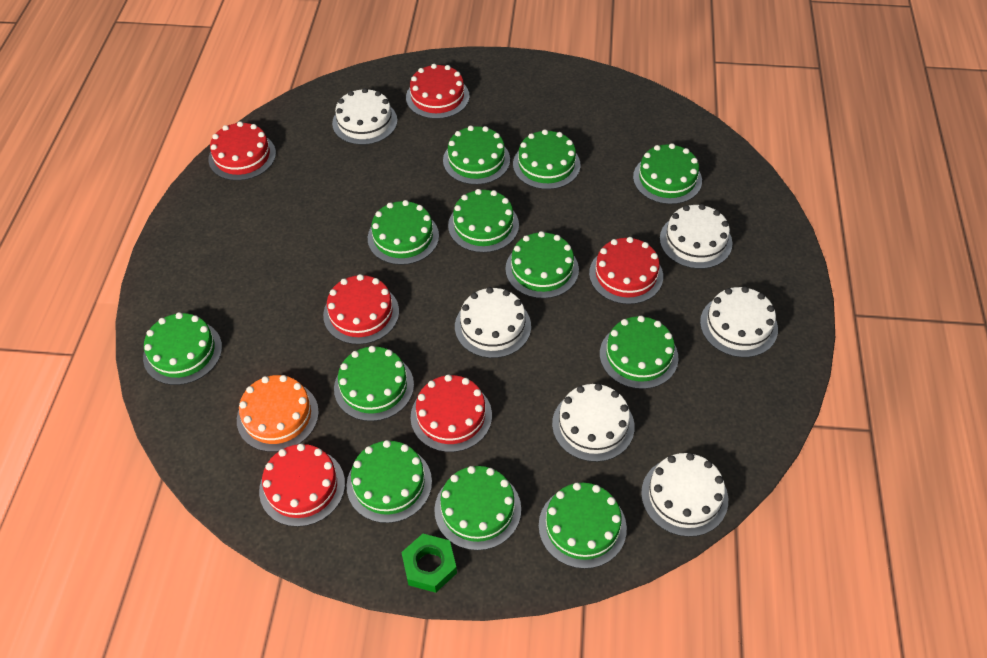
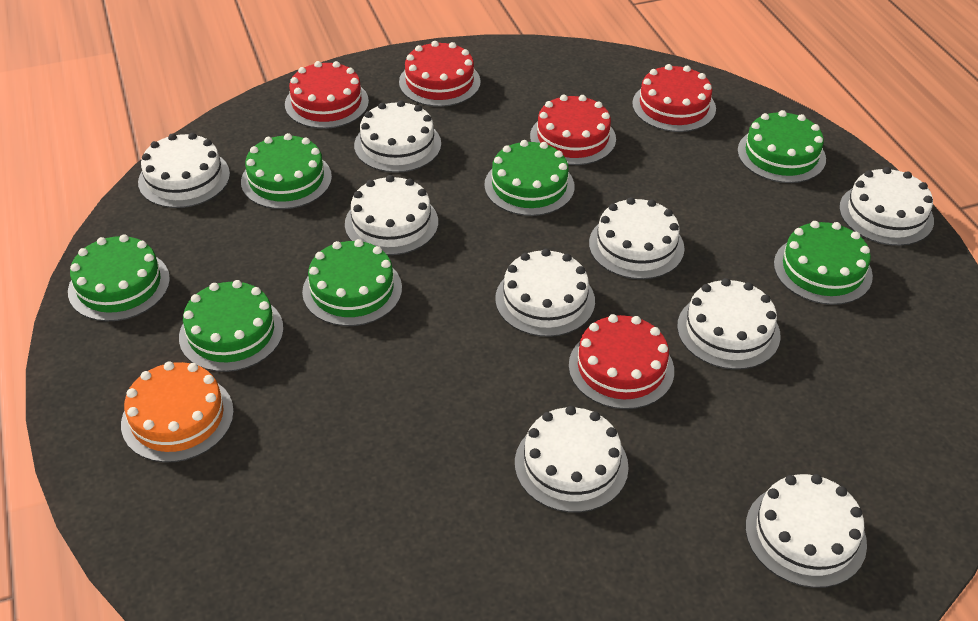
green cake: 12 -> 7
green nut: 1 -> 0
red cake: 6 -> 5
white cake: 6 -> 9

